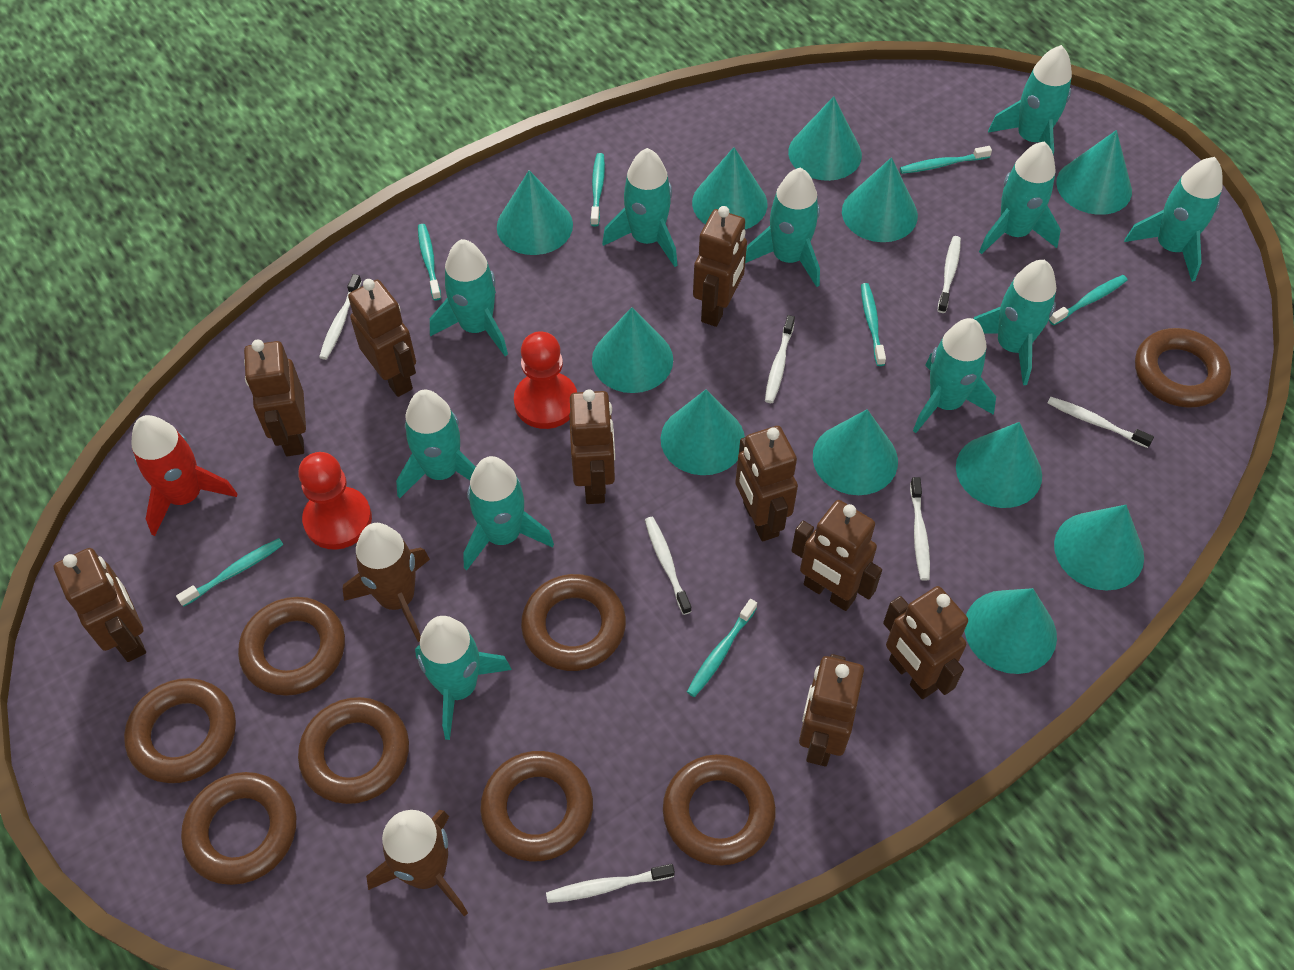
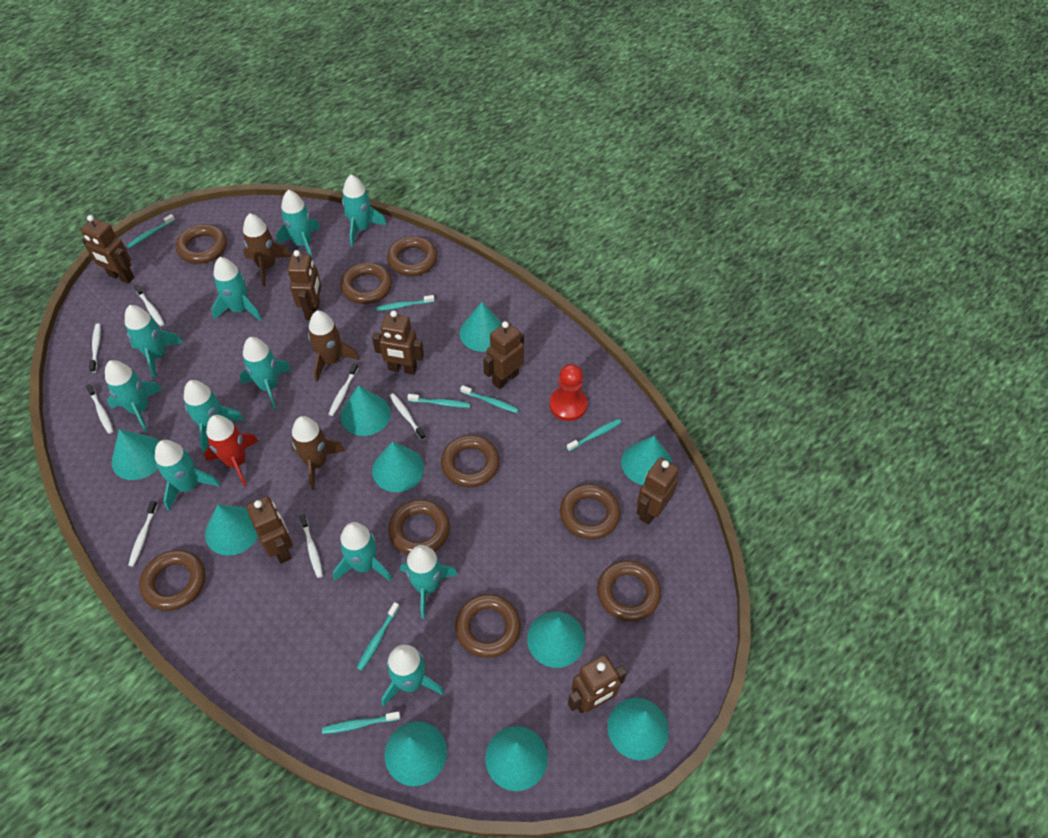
brown ring: 8 -> 9
brown robot: 9 -> 7
brown rocket: 2 -> 3
red pawn: 2 -> 1
turquoise cone: 11 -> 10

